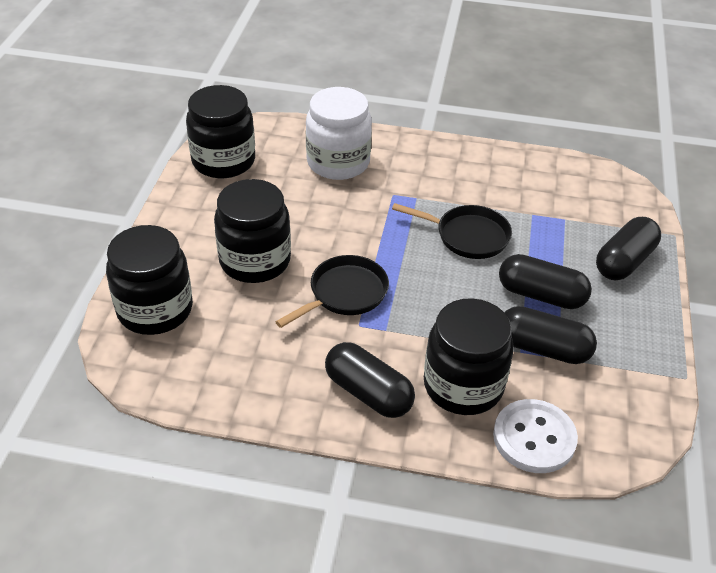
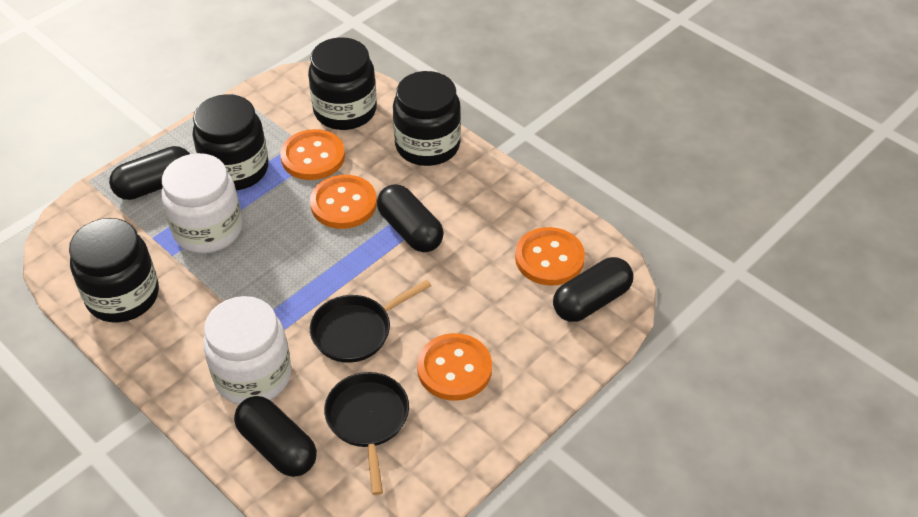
orange button: 0 -> 4
white button: 1 -> 0
white jar: 1 -> 2

